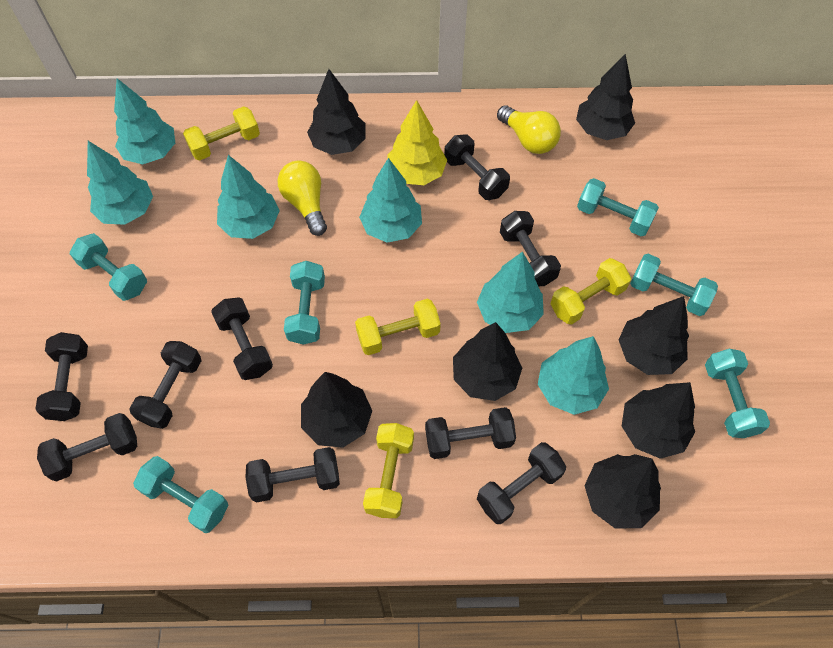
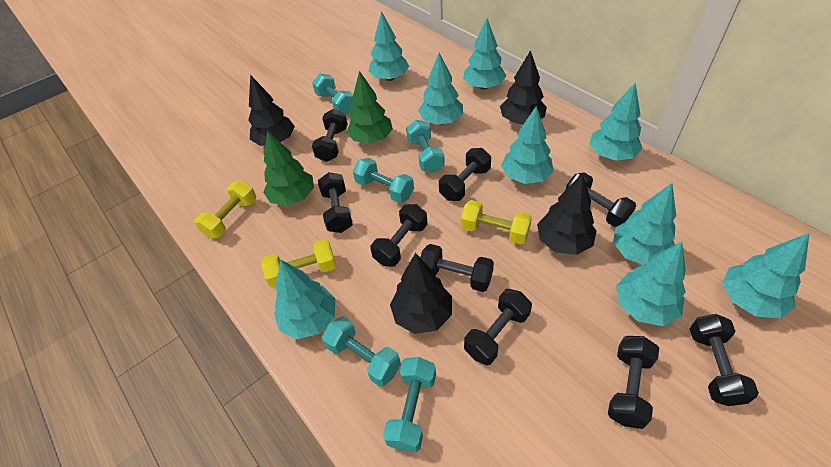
black tree: 7 -> 4
green tree: 0 -> 2
turquoise dumbbell: 6 -> 5
turquoise tree: 6 -> 9
yellow dumbbell: 4 -> 3
yellow light bulb: 2 -> 0
yellow tree: 1 -> 0

